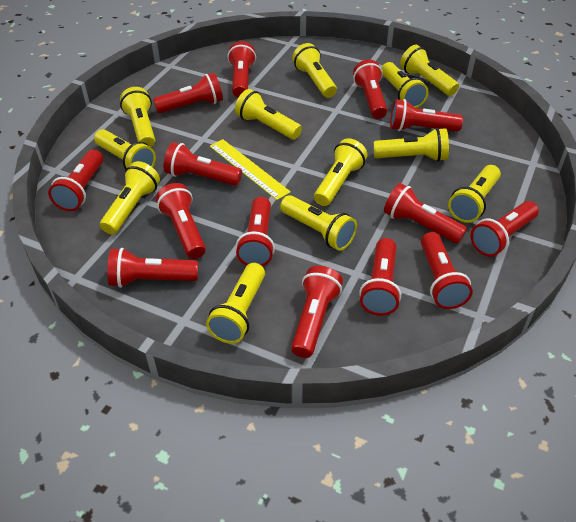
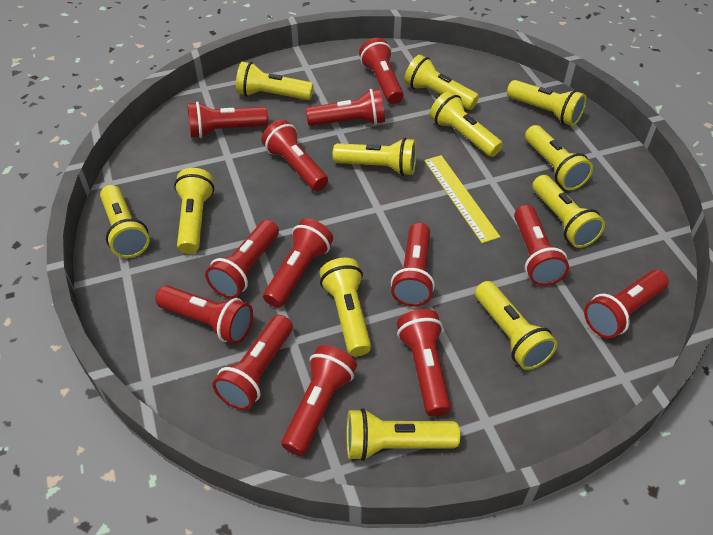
red flashlight: 14 -> 13

